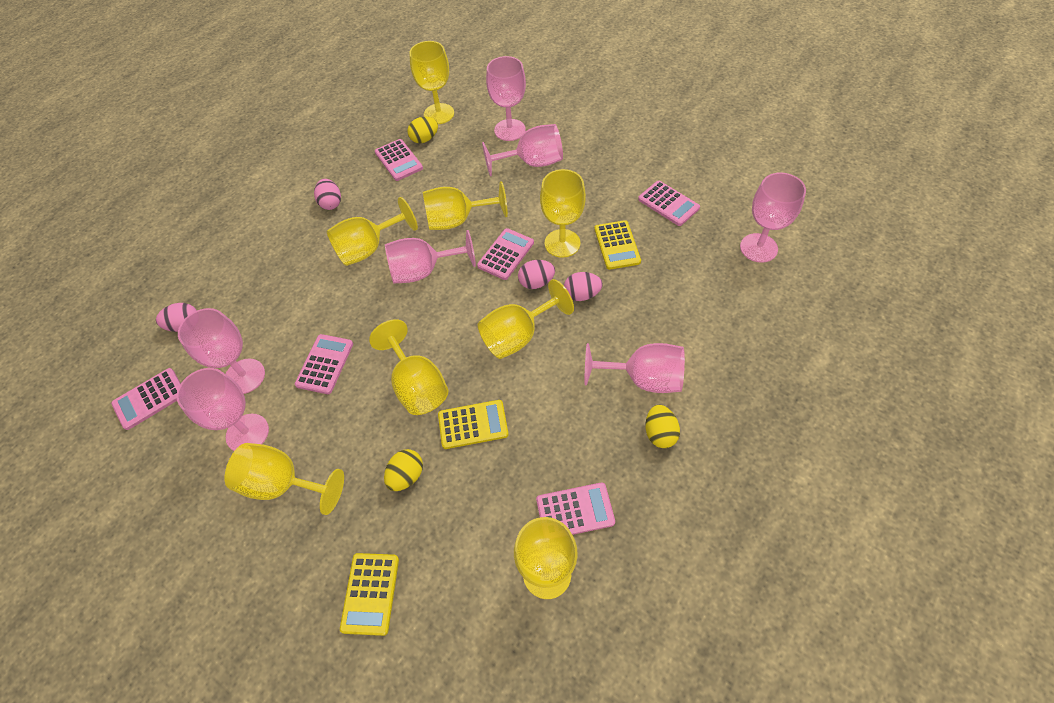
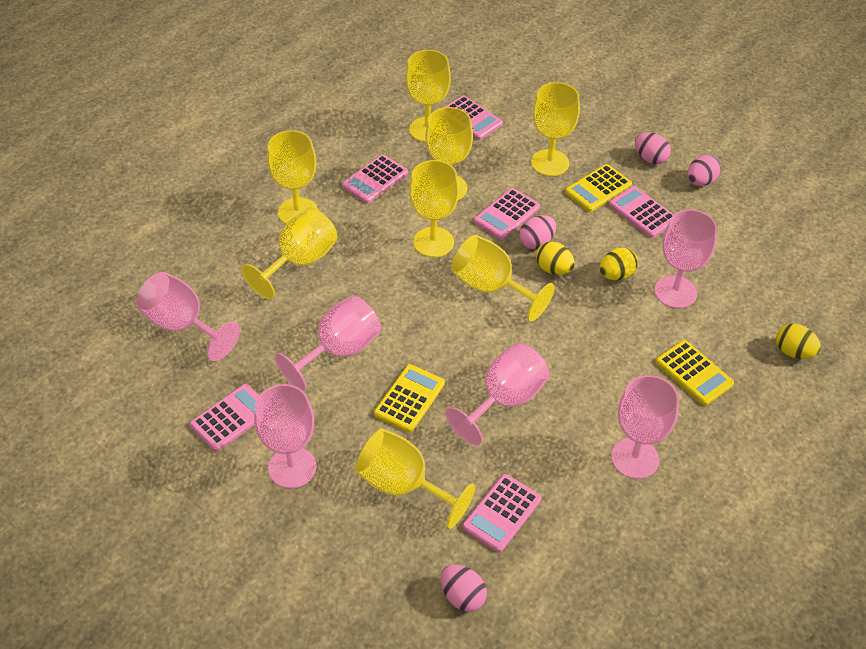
pink goblet: 7 -> 6

